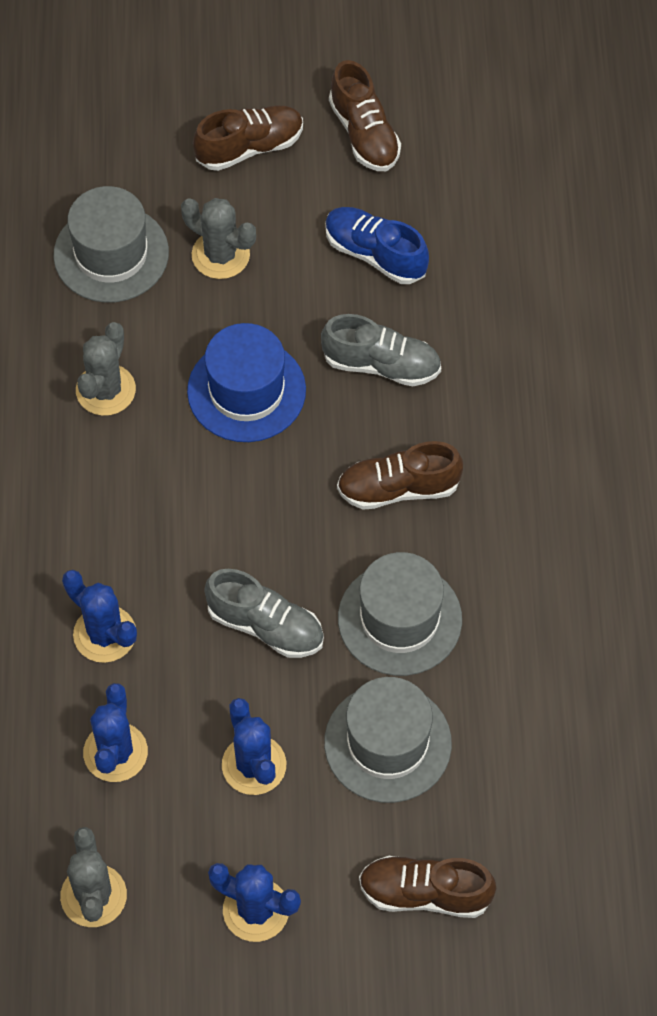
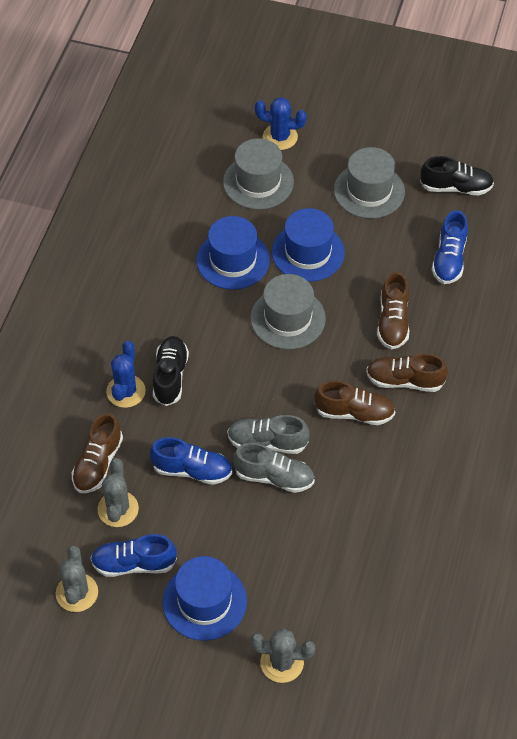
black shoe: 0 -> 2
blue cactus: 4 -> 2
blue hat: 1 -> 3
blue shoe: 1 -> 3

